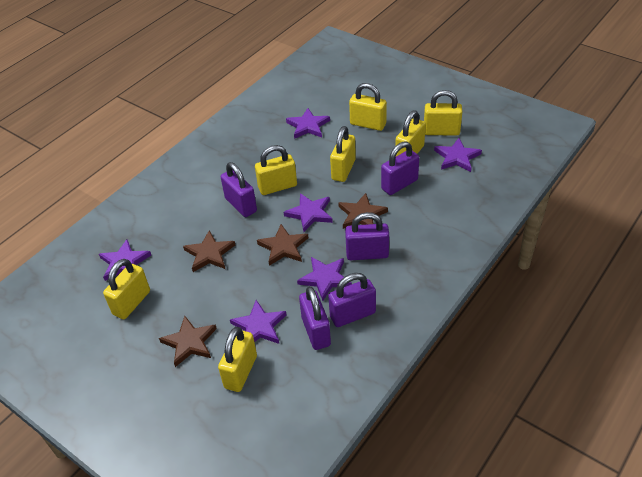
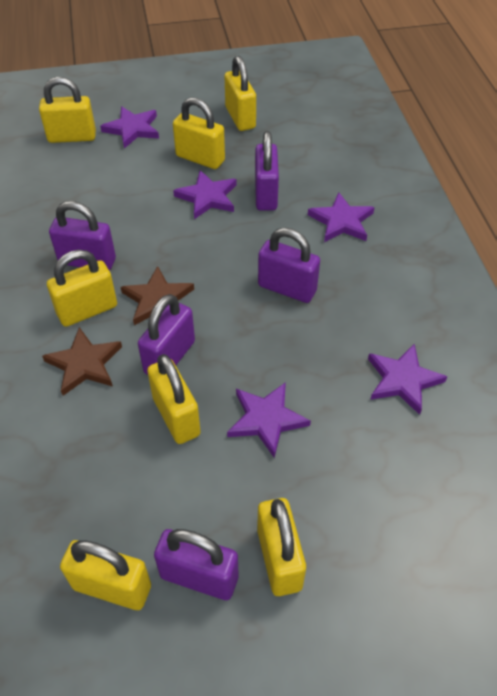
brown star: 4 -> 2
purple star: 6 -> 5

